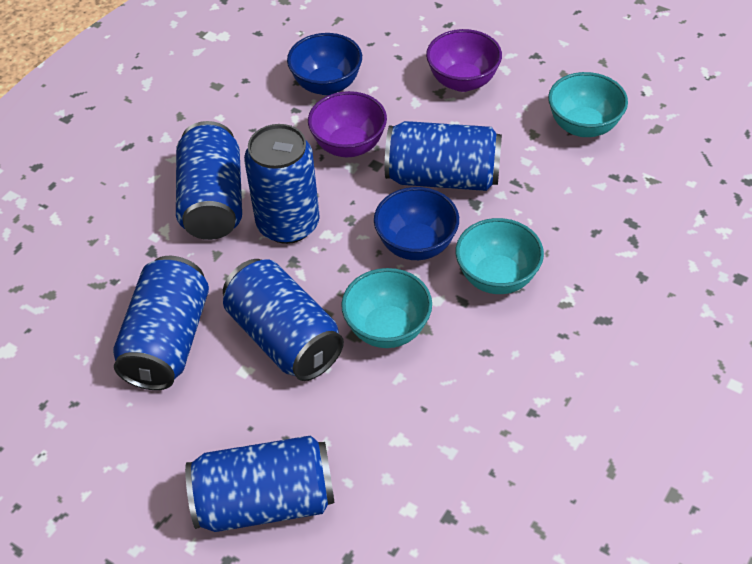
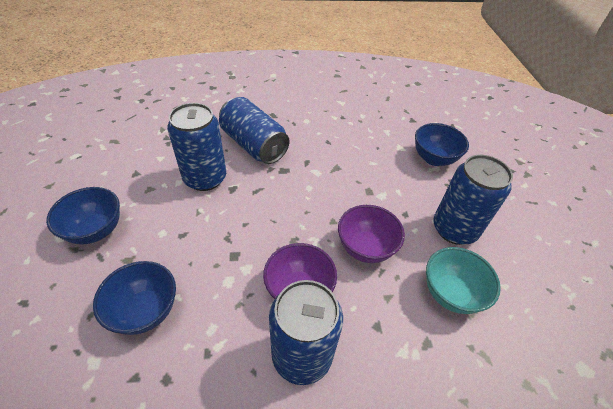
blue bowl: 2 -> 3
blue can: 6 -> 4
turquoise bowl: 3 -> 1

